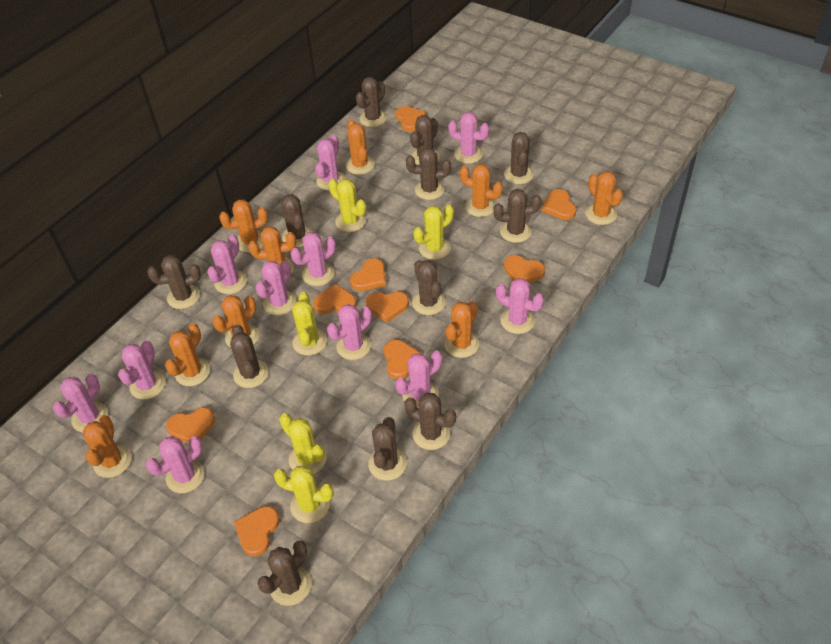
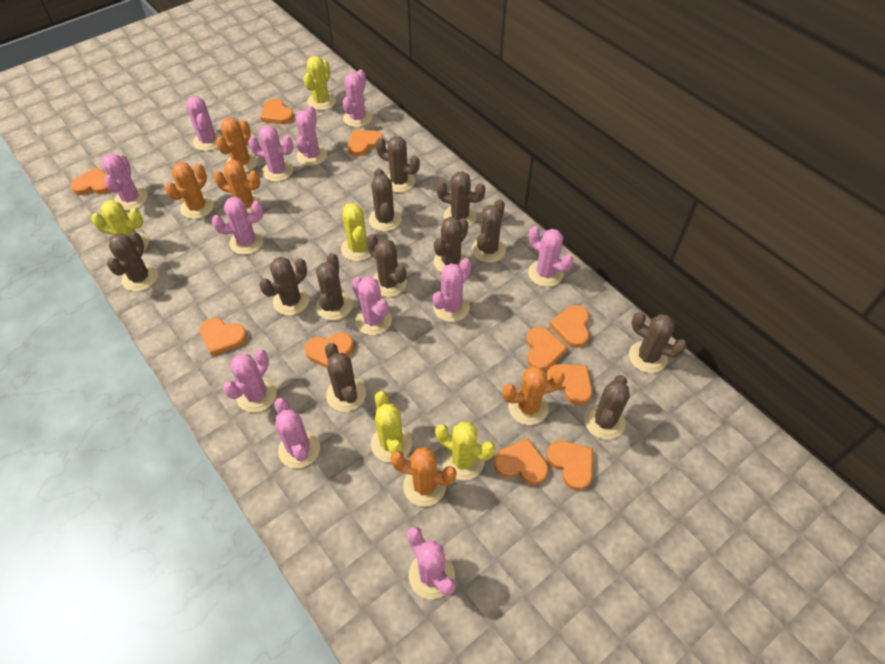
orange cactus: 9 -> 5
orange heart: 9 -> 10
pink cactus: 11 -> 12

